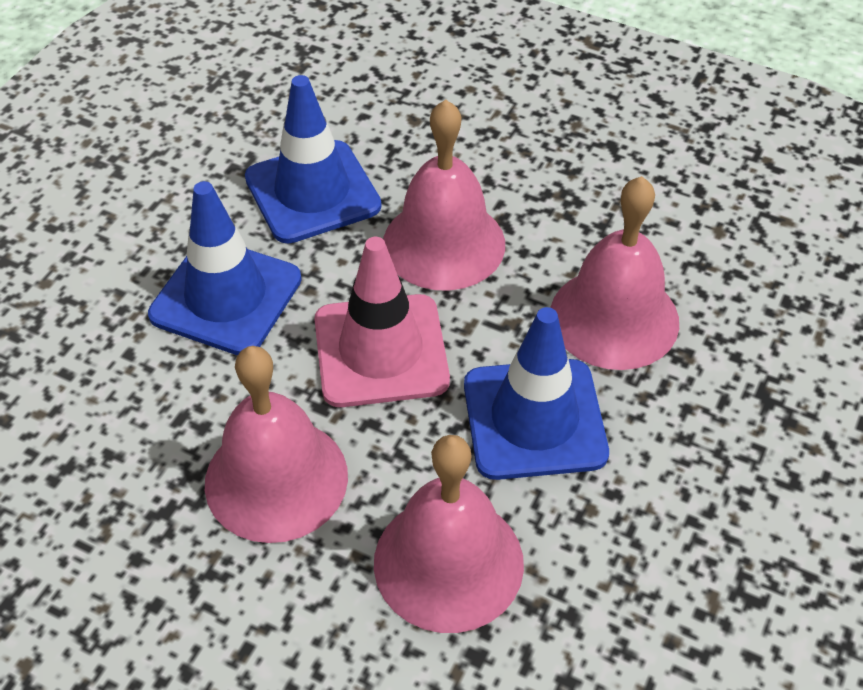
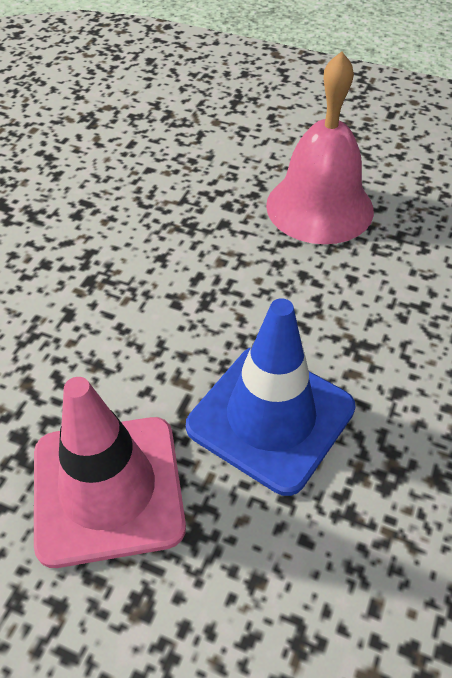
blue traffic cone: 3 -> 1
pink bell: 4 -> 1

